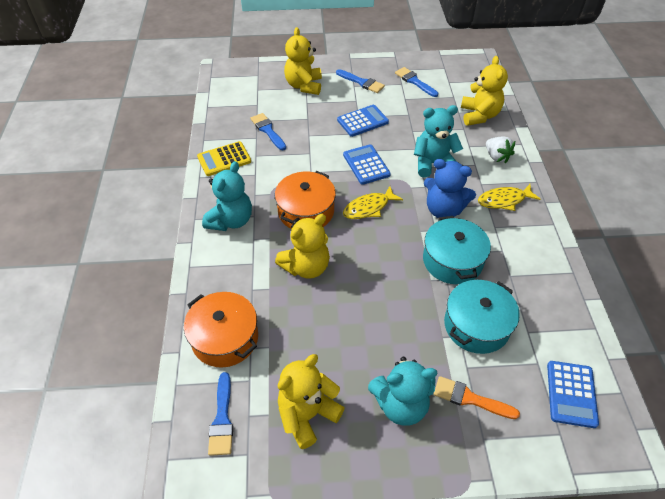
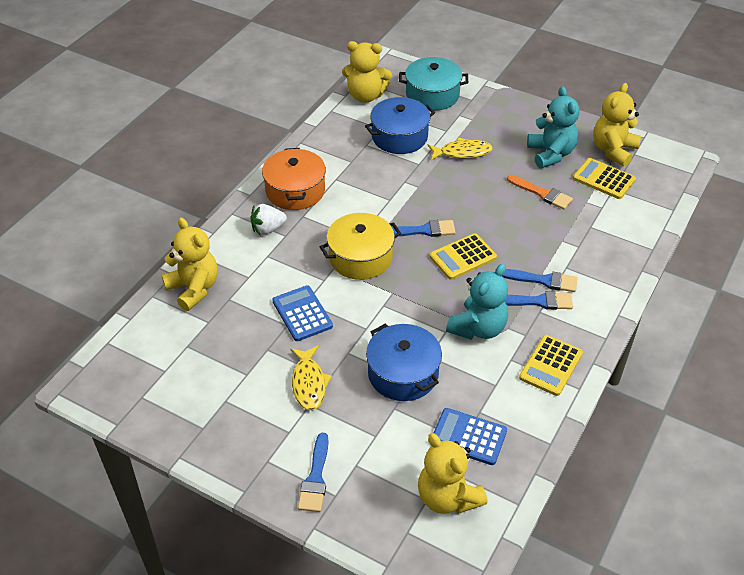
blue calculator: 3 -> 2
blue pot: 0 -> 2
blue teddy bear: 1 -> 0
orange pot: 2 -> 1
turquoise pot: 2 -> 1
turquoise teddy bear: 3 -> 2
yellow calculator: 1 -> 3
yellow pot: 0 -> 1

